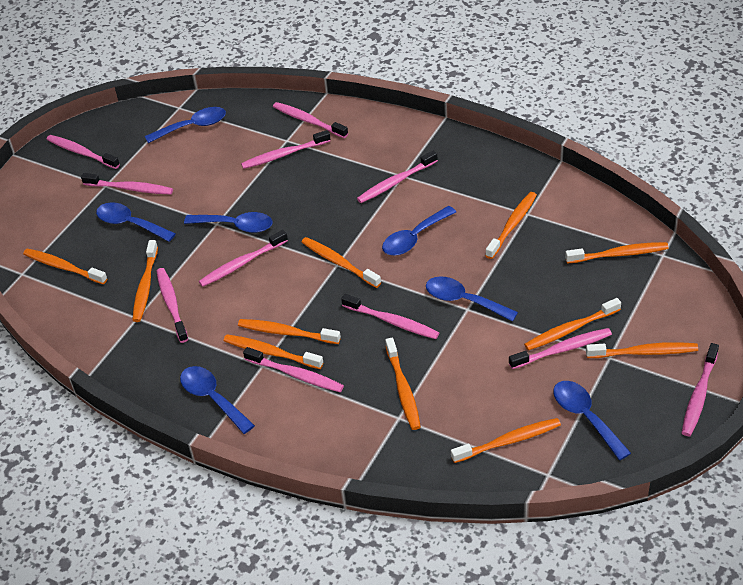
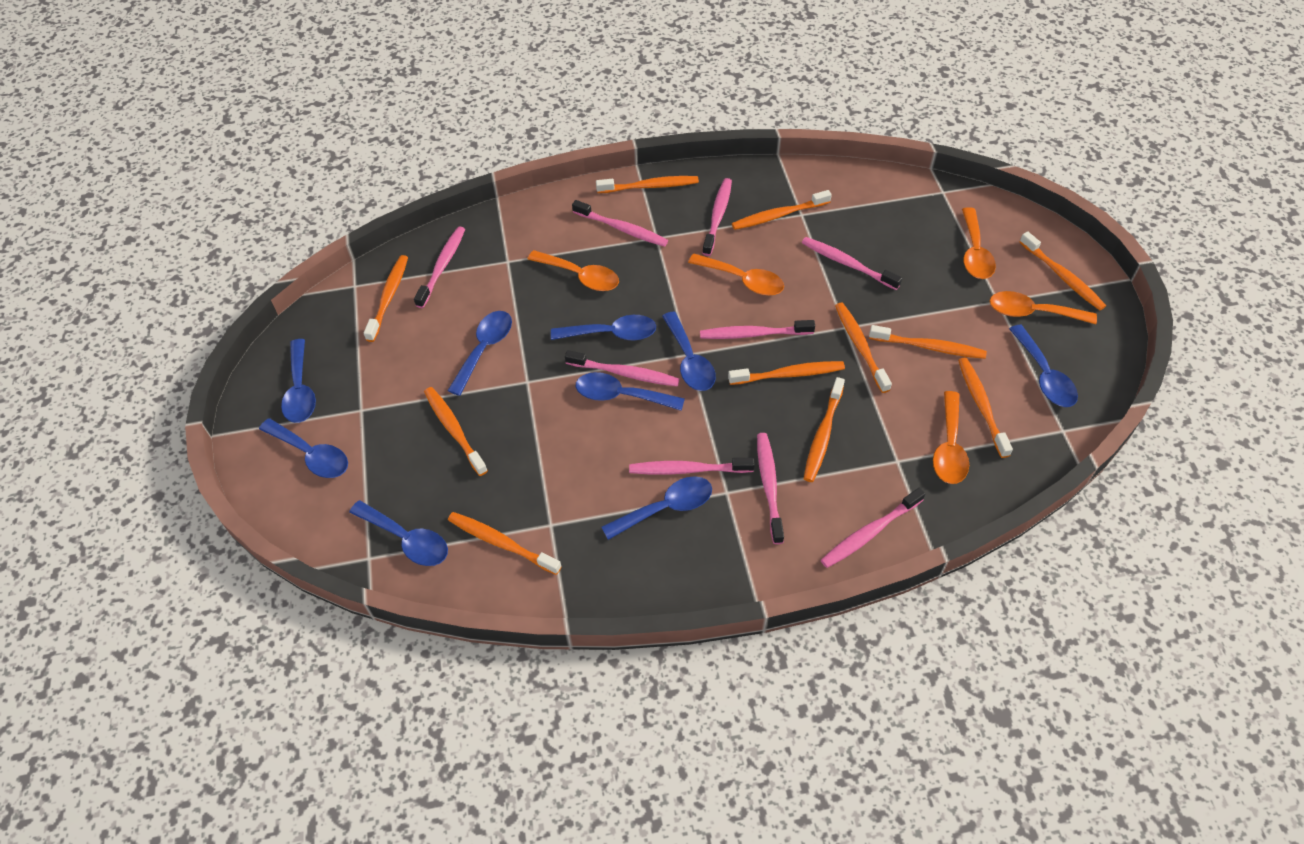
blue spoon: 7 -> 9
orange spoon: 0 -> 5
pink toothbrush: 11 -> 9

